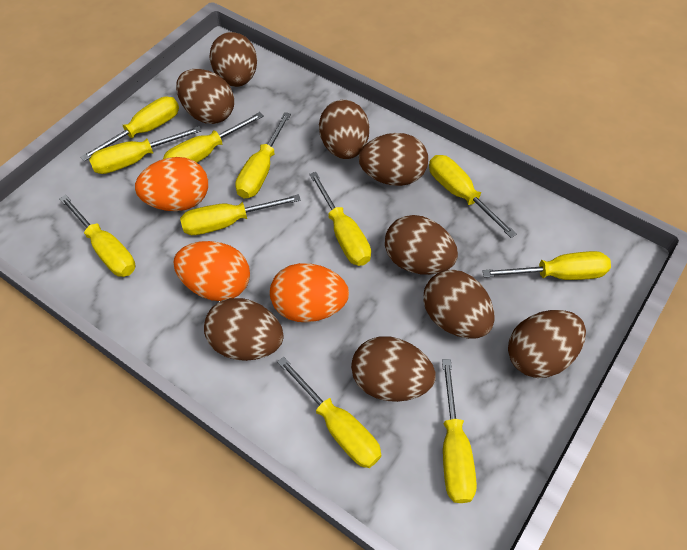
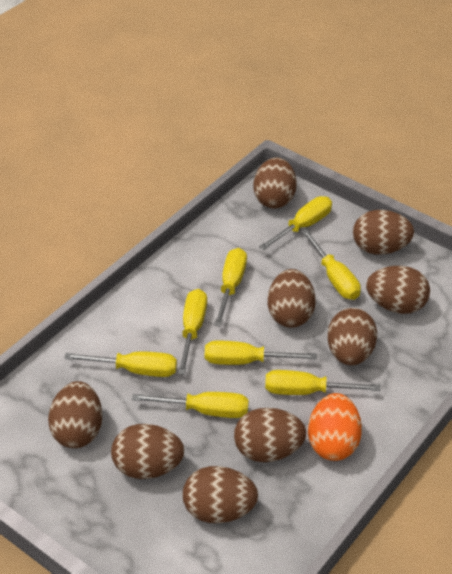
orange egg: 3 -> 1
yellow screwdriver: 11 -> 8

